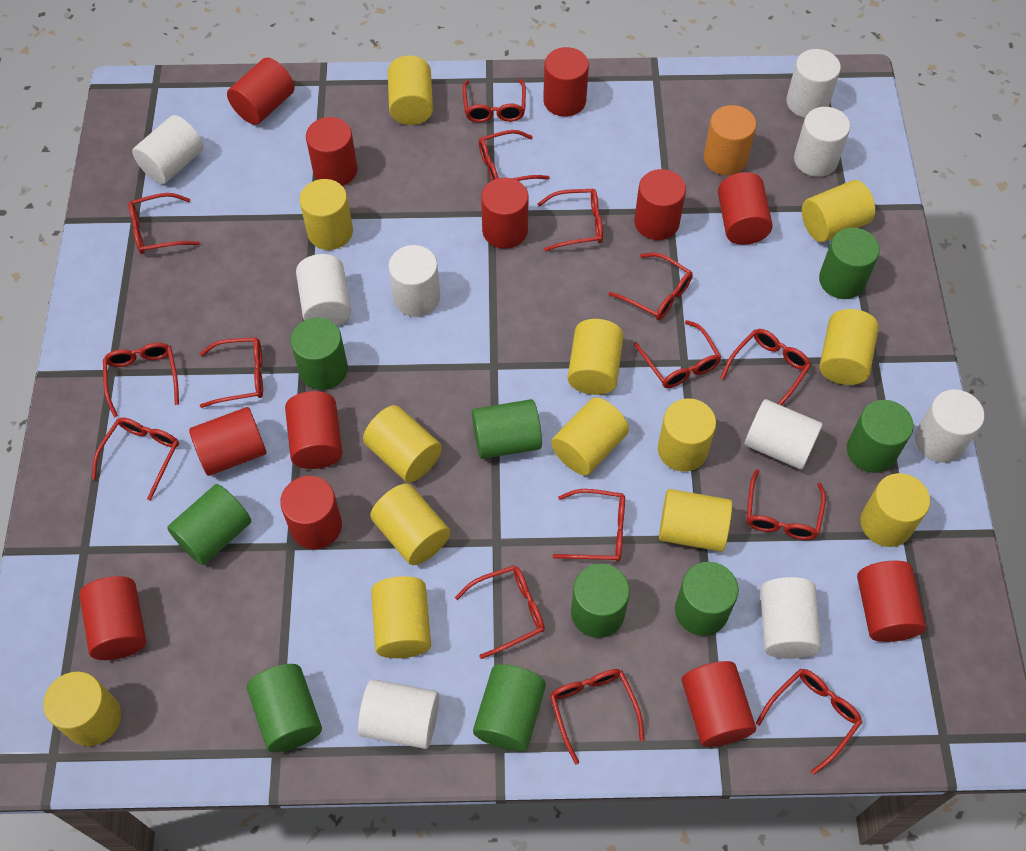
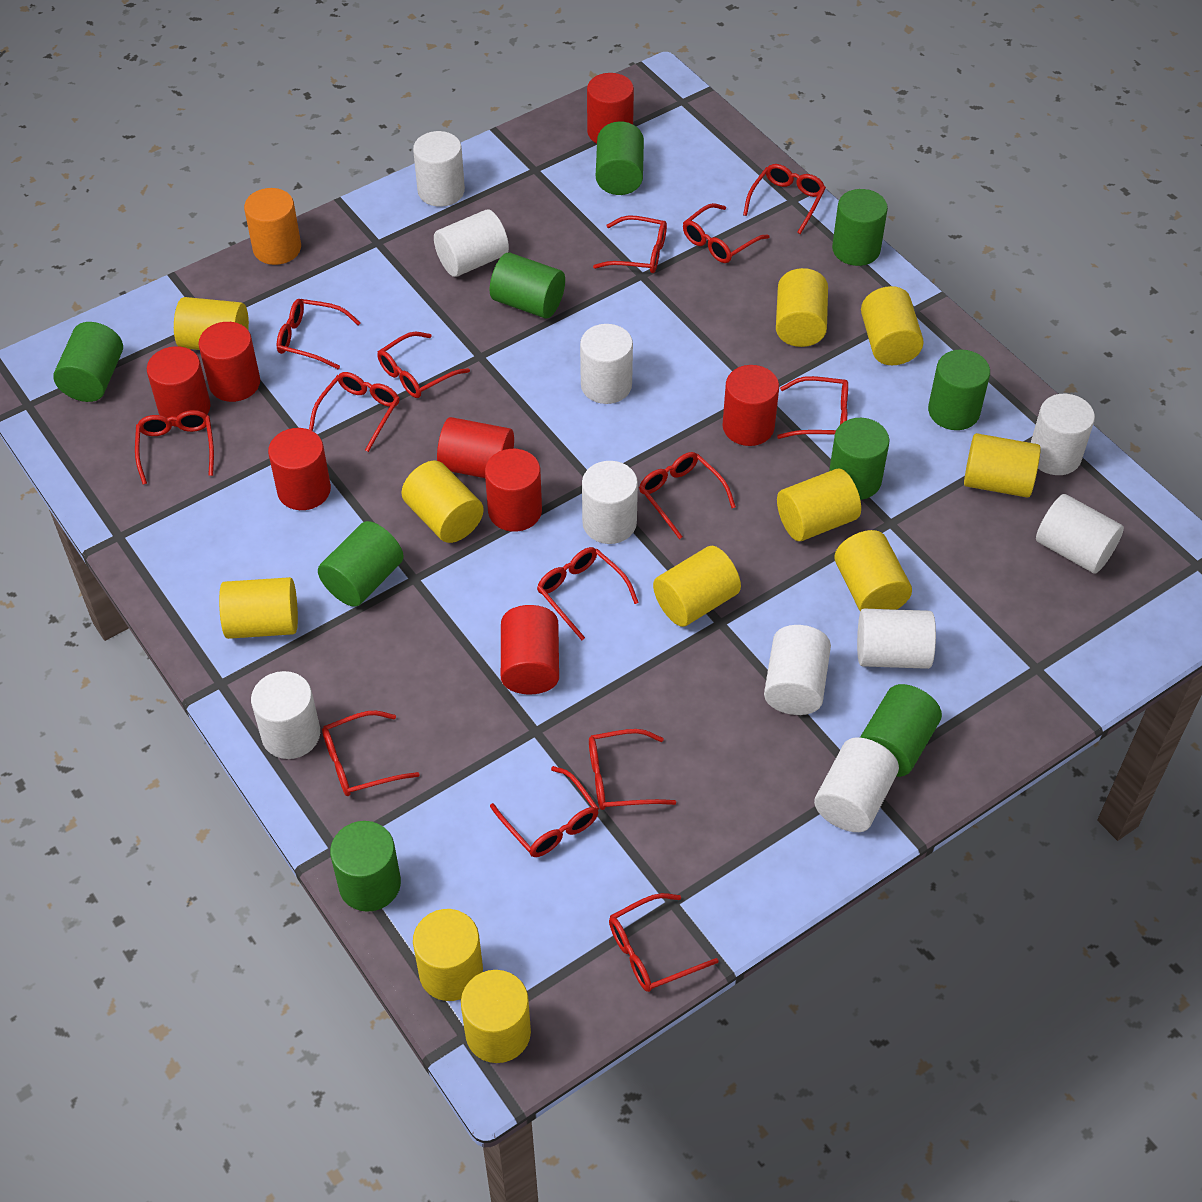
red cylinder: 12 -> 8
red glasses: 15 -> 14
white cylinder: 9 -> 10
yellow cylinder: 13 -> 11

